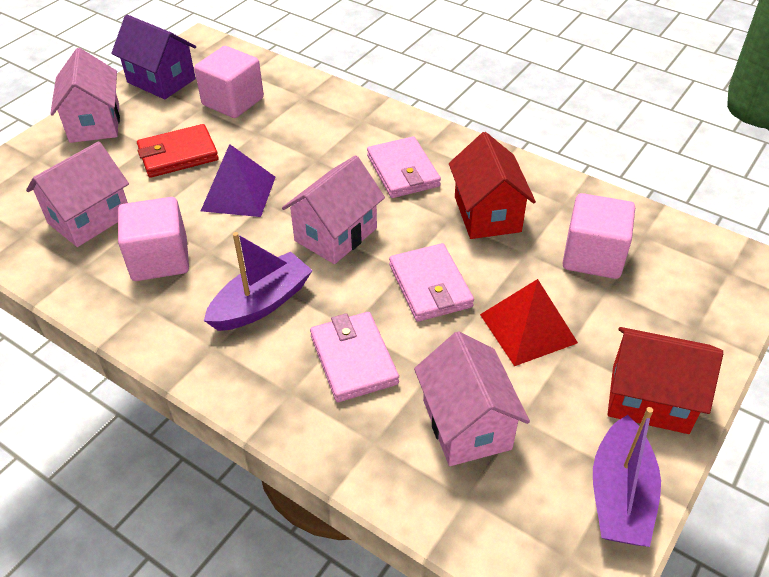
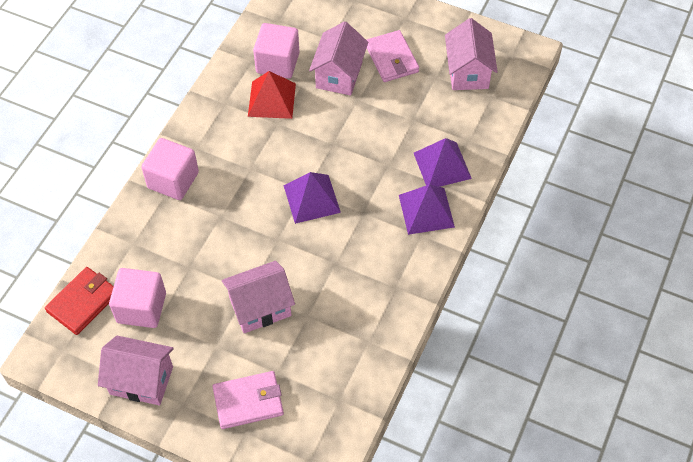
pink wallet: 3 -> 2
purple boat: 2 -> 0
purple house: 1 -> 0
purple pyramid: 1 -> 3
red house: 2 -> 0

